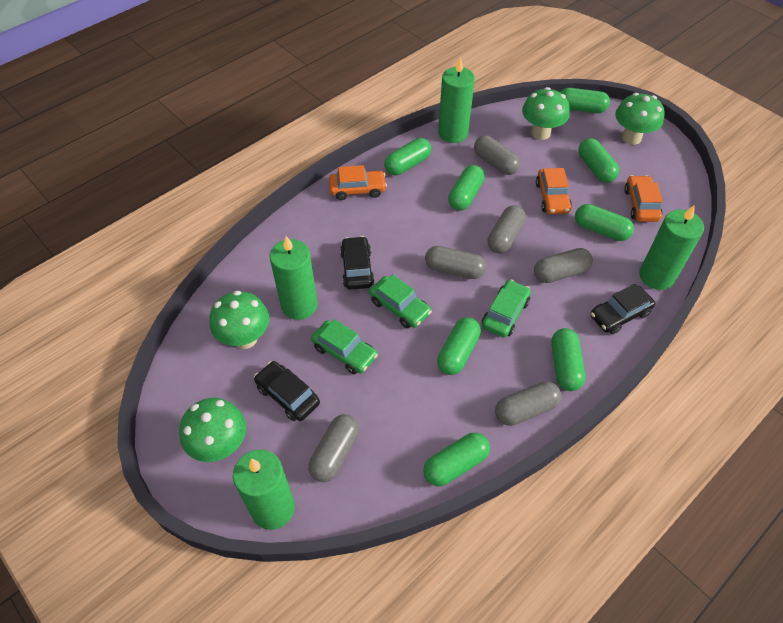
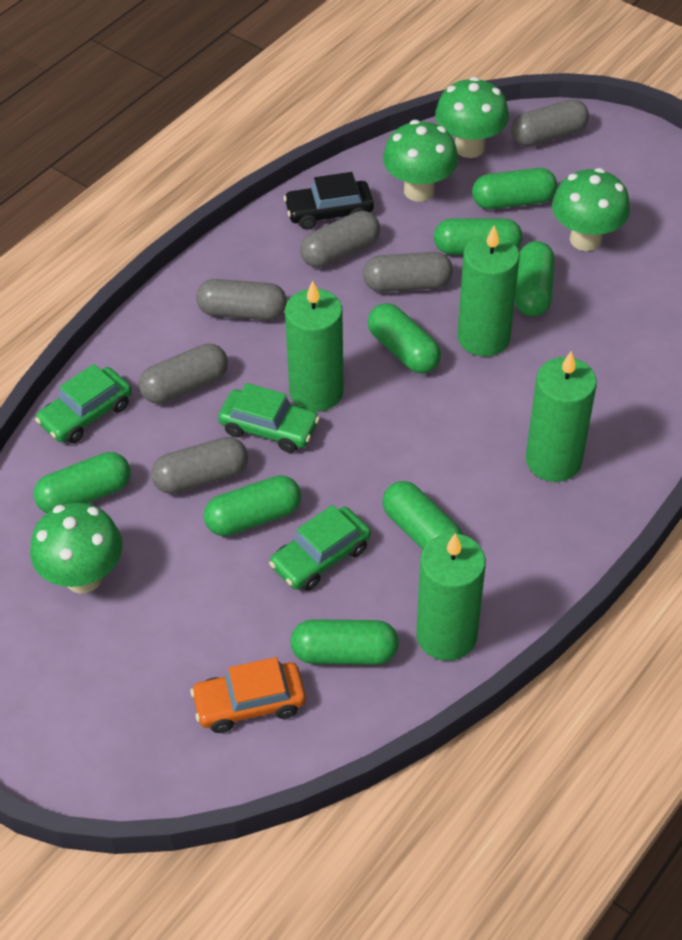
black car: 3 -> 1
orange car: 3 -> 1

